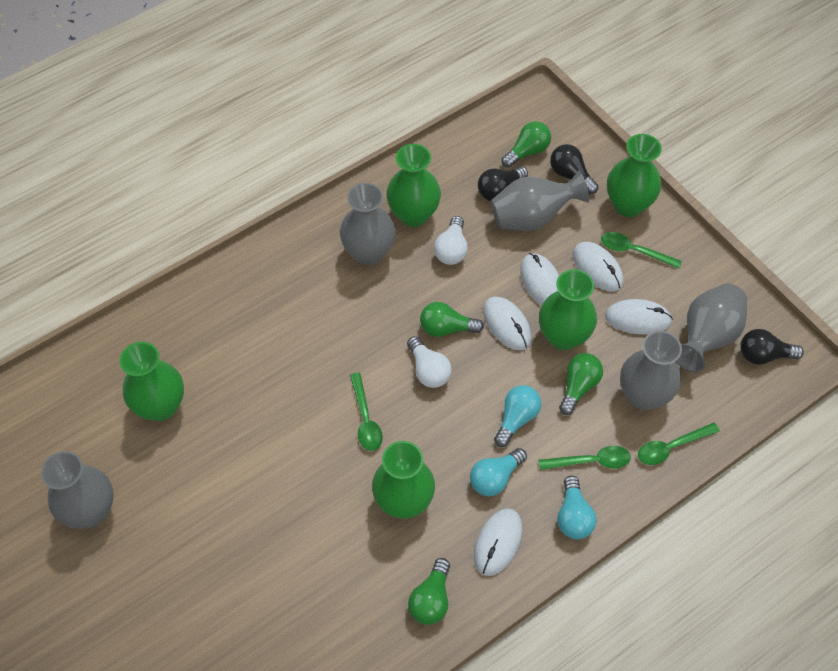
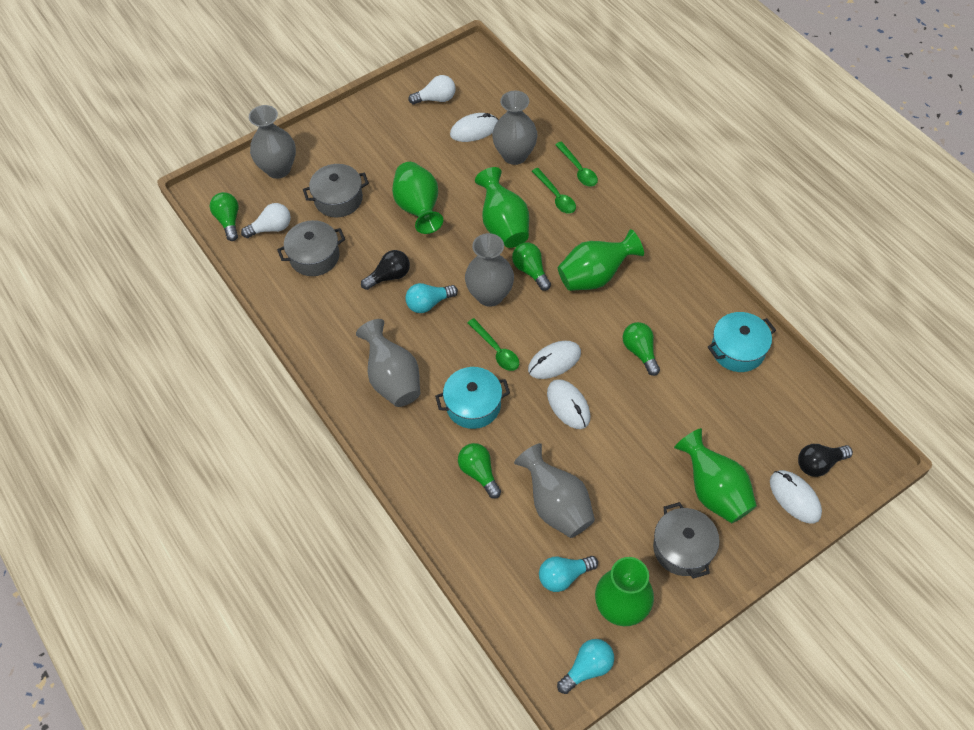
black light bulb: 3 -> 2
green spoon: 4 -> 3
grey pot: 0 -> 3
turquoise pot: 0 -> 2
white mouse: 5 -> 4

